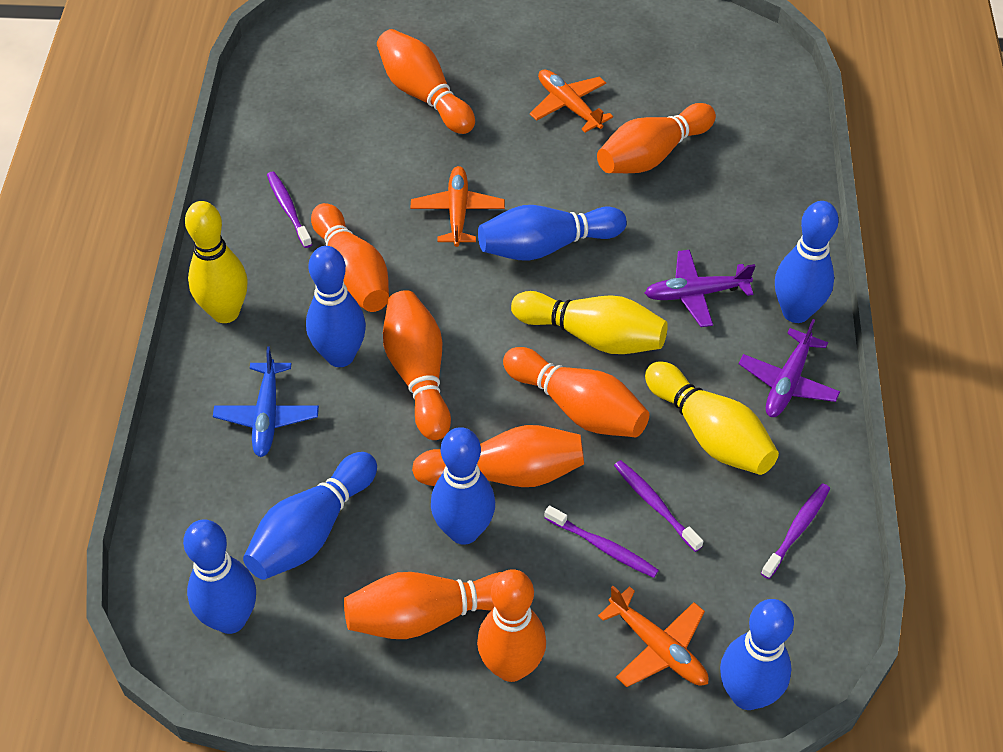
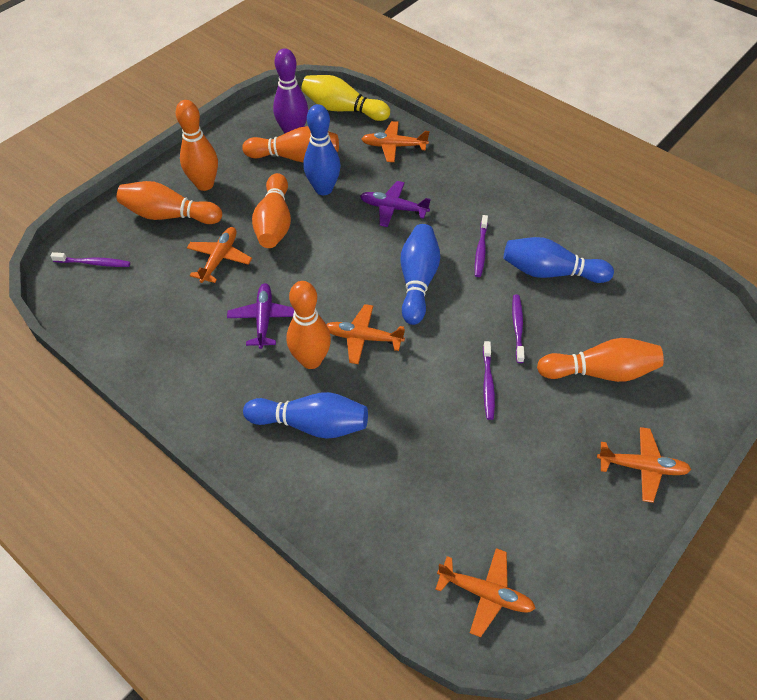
blue bowling pin: 7 -> 4
blue plane: 1 -> 0
orange bowling pin: 8 -> 6
orange plane: 3 -> 5
purple bowling pin: 0 -> 1
yellow bowling pin: 3 -> 1

